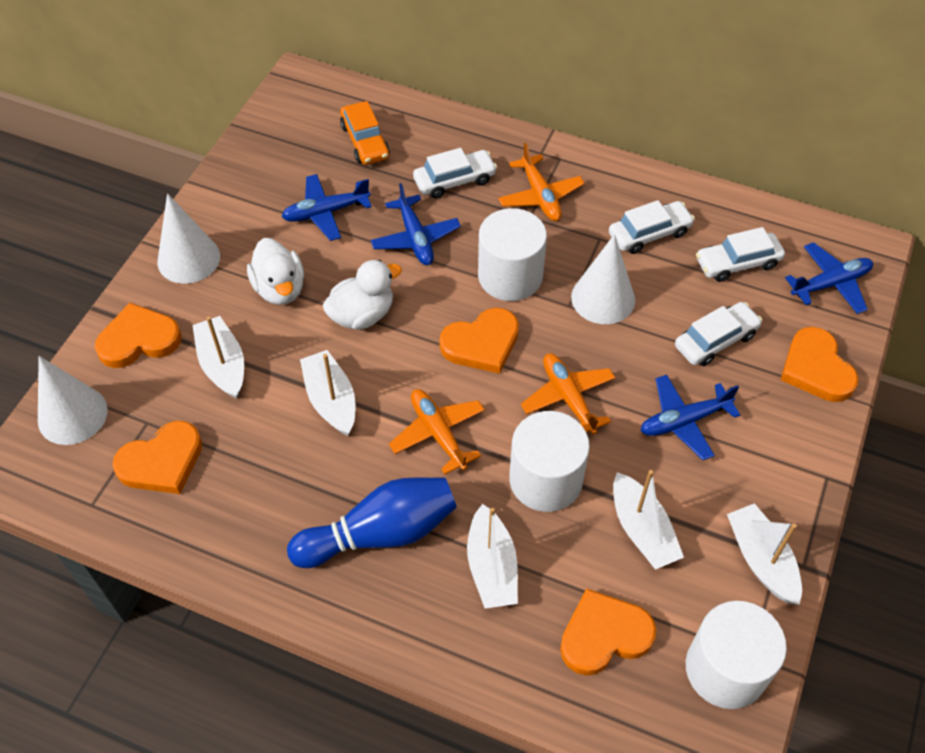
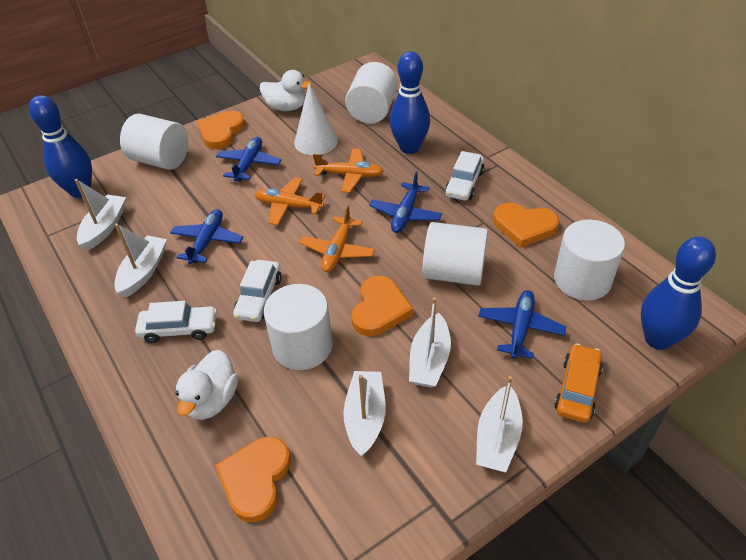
blue bowling pin: 1 -> 3
orange heart: 5 -> 4
white car: 4 -> 3
white cone: 3 -> 1
white cylinder: 3 -> 5

